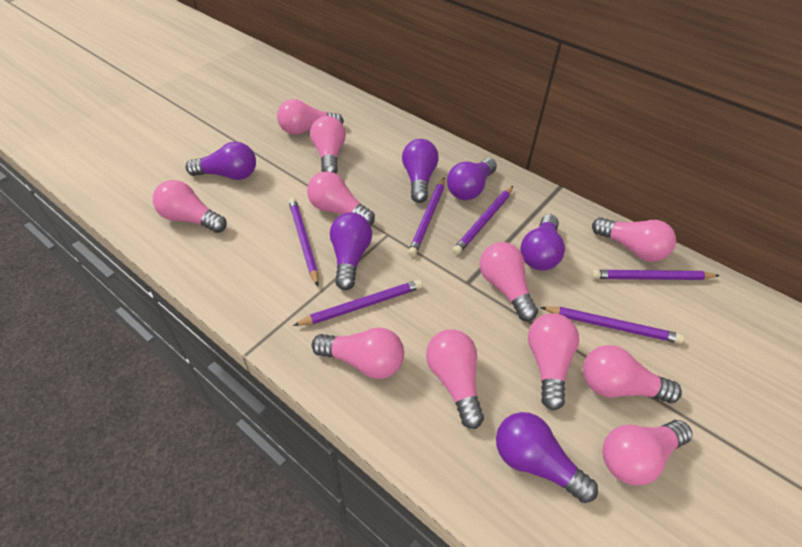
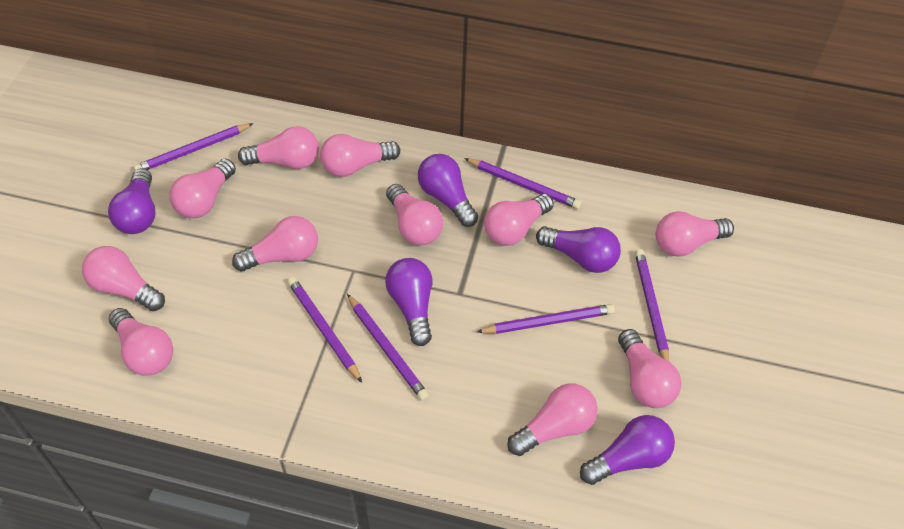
purple light bulb: 6 -> 5

